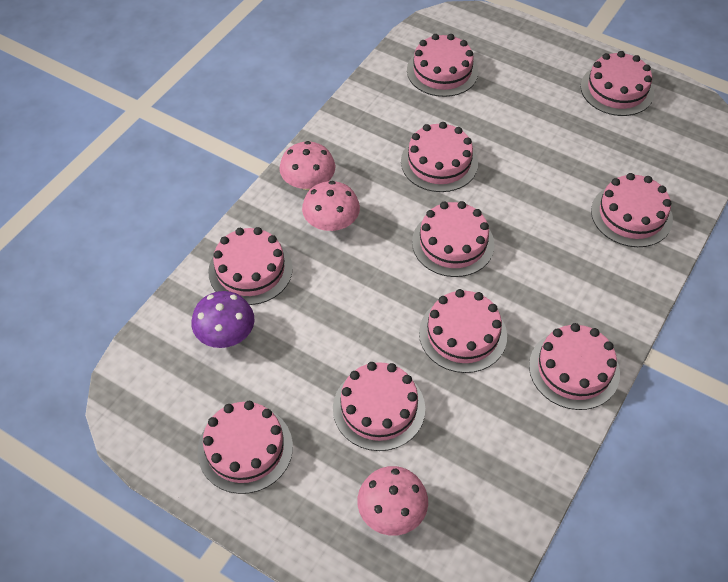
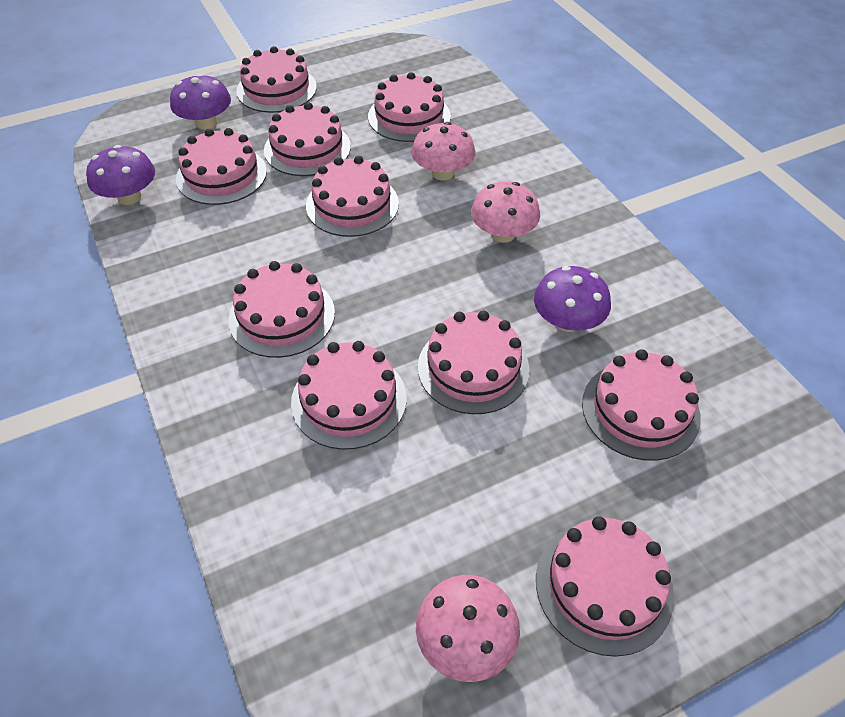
purple mushroom: 1 -> 3

